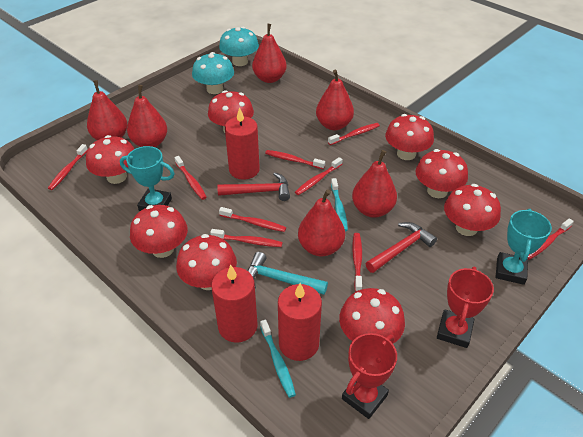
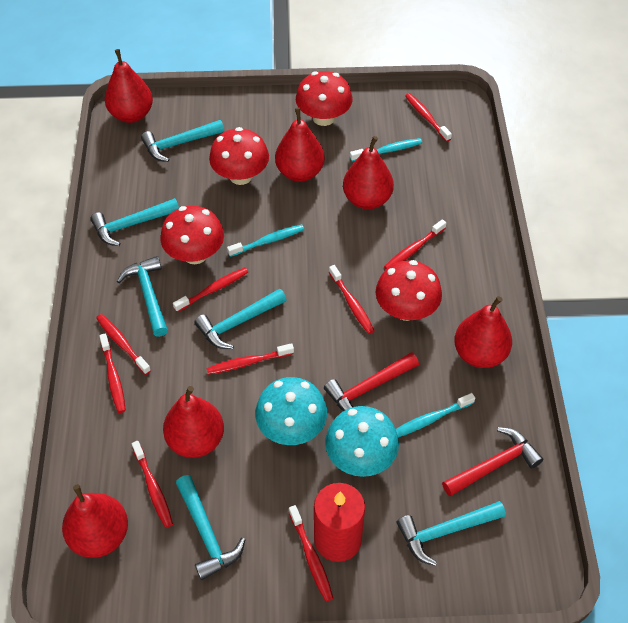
red candle: 3 -> 1
red mushroom: 8 -> 4
red trophy: 2 -> 0
turquoise hammer: 1 -> 6
turquoise toothbrush: 2 -> 3
turquoise trophy: 2 -> 0

